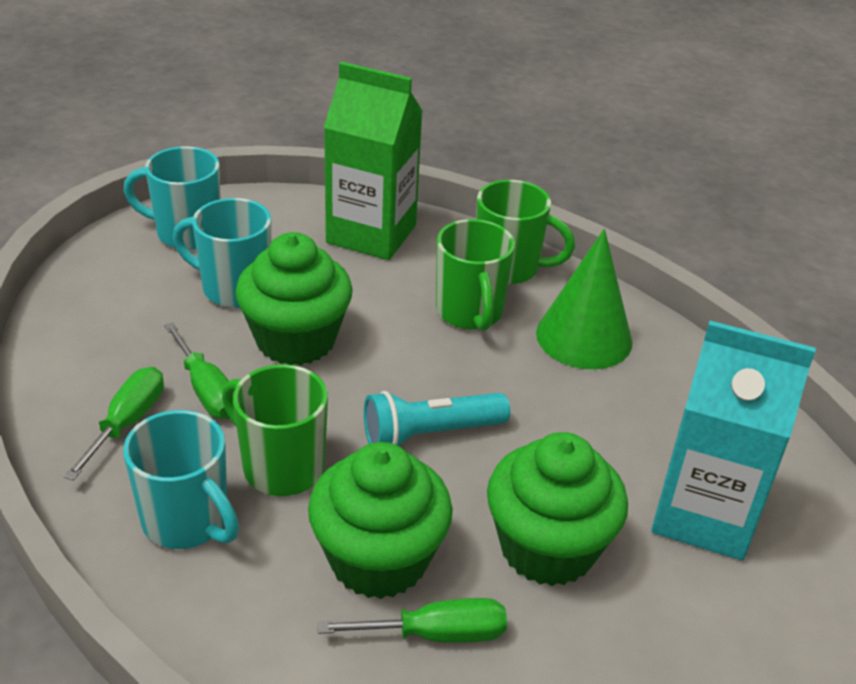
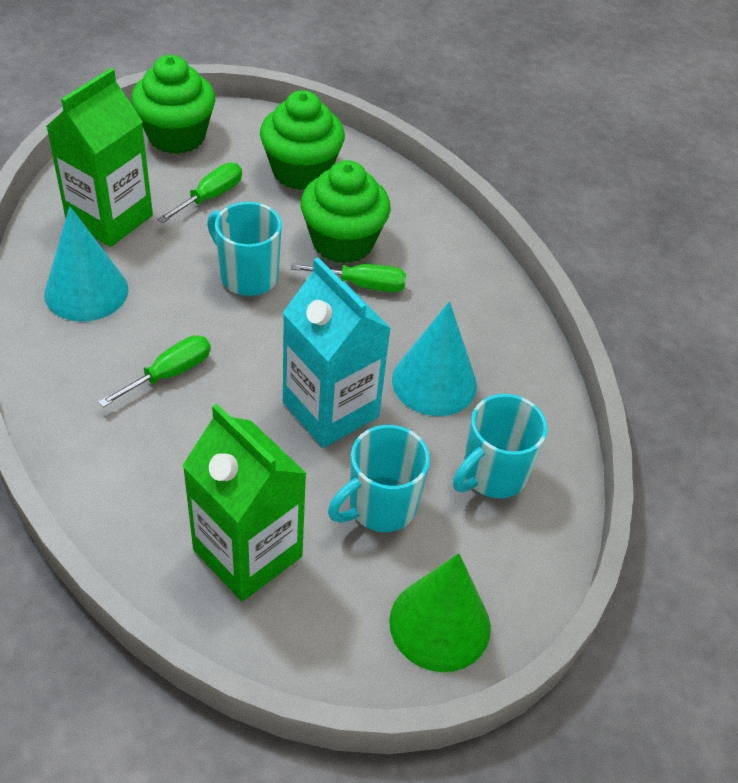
green carton: 1 -> 2
green mug: 3 -> 0
turquoise cone: 0 -> 2
turquoise flashlight: 1 -> 0

